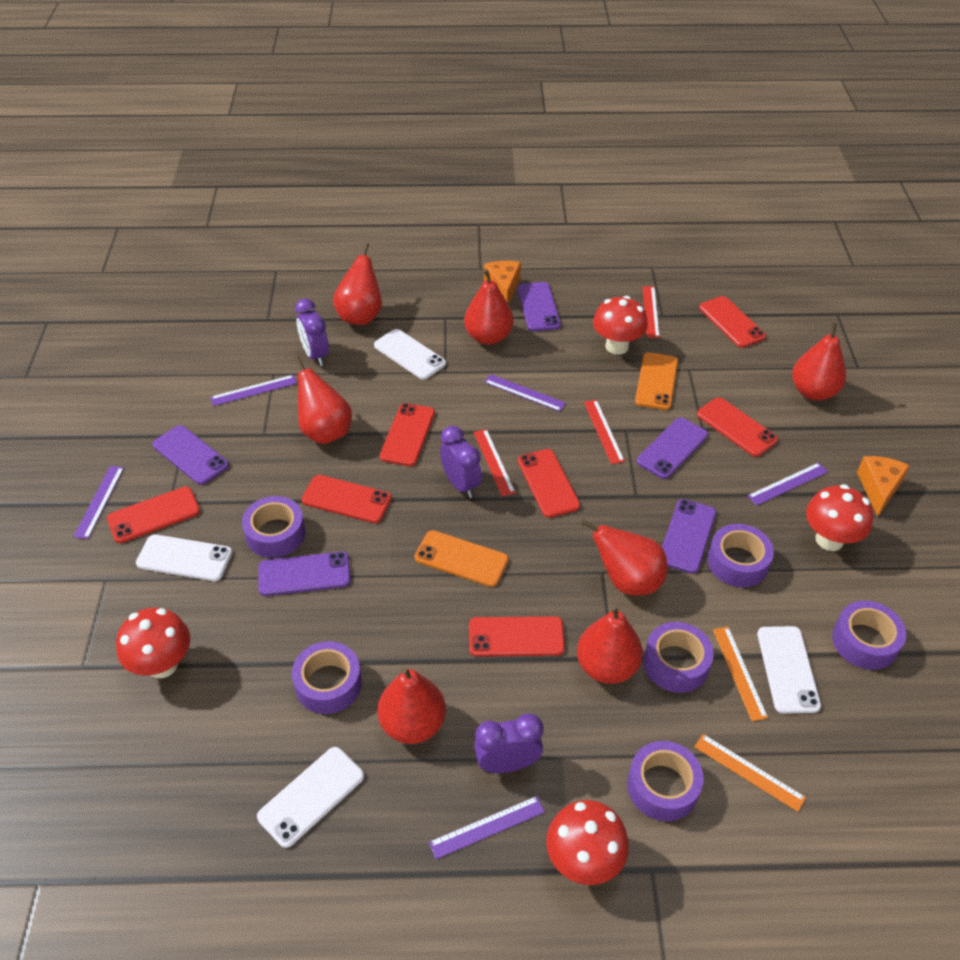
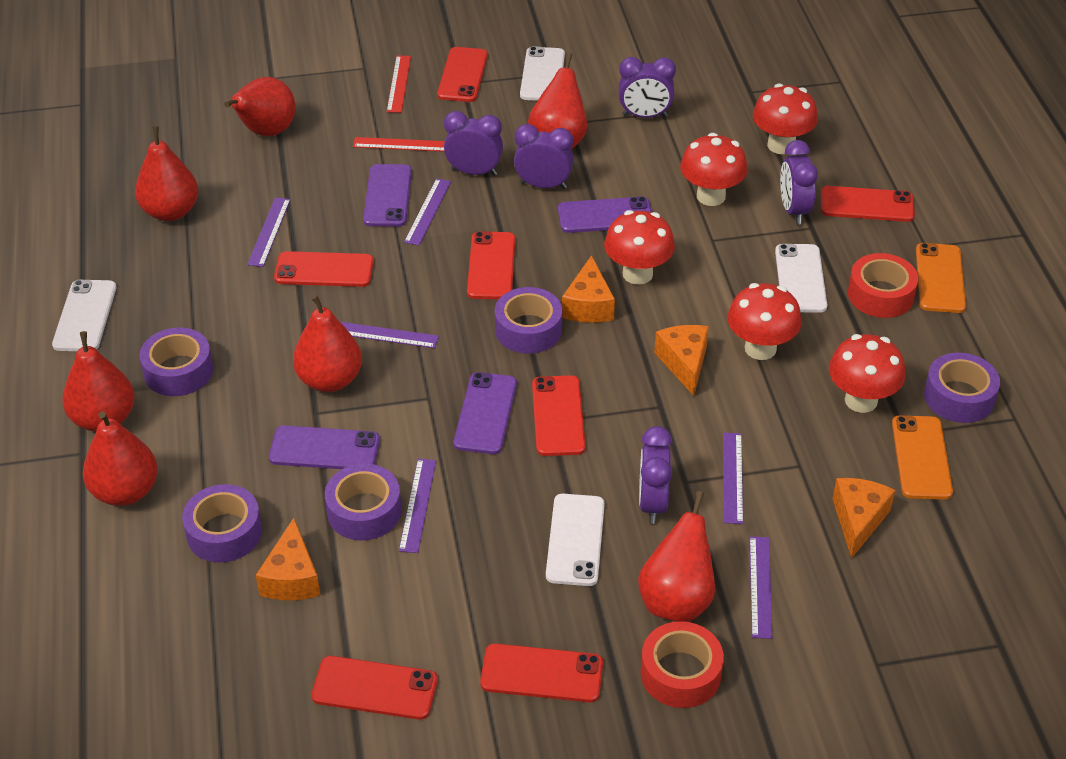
orange cheese: 2 -> 4
orange ruler: 2 -> 0
purple clock: 3 -> 5
purple phone: 5 -> 4
purple ruler: 5 -> 6
purple tape: 6 -> 5
red mushroom: 4 -> 5
red ruler: 3 -> 2
red tape: 0 -> 2

